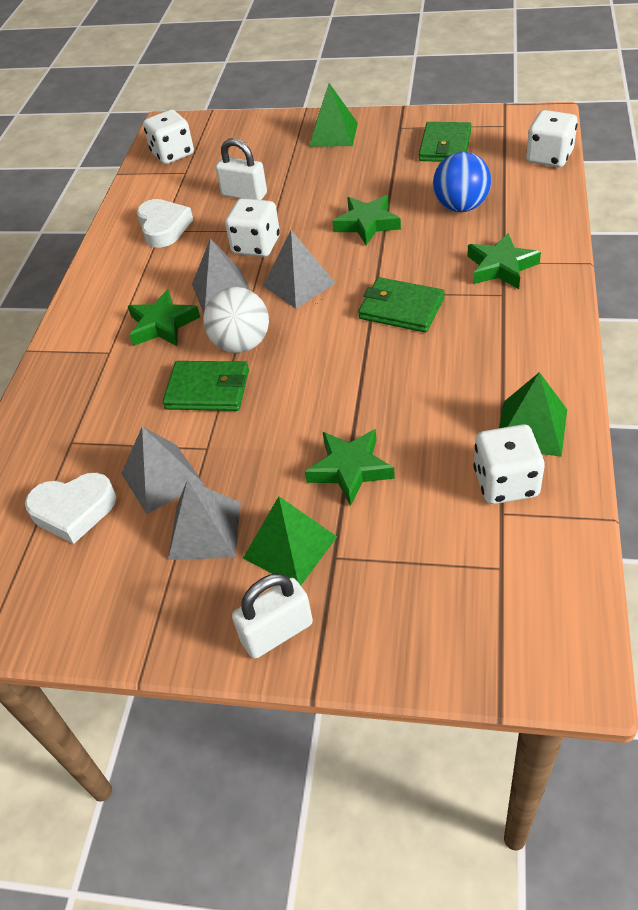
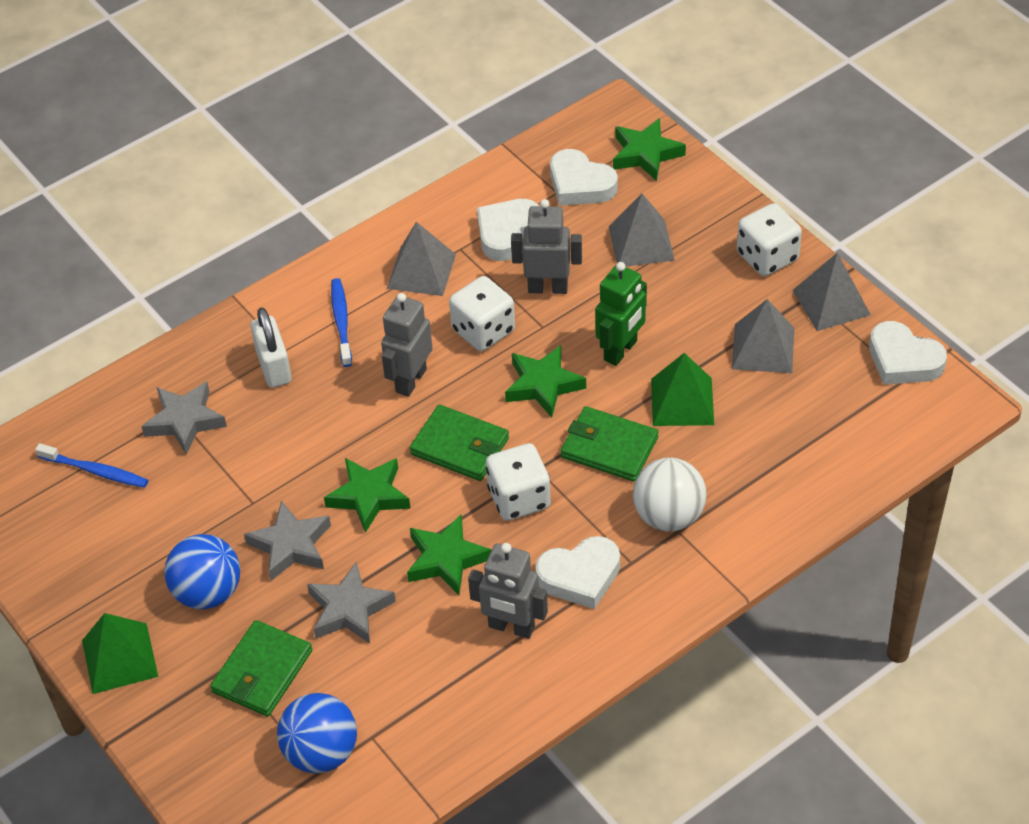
blue ball: 1 -> 2
blue toothbrush: 0 -> 2
green pyramid: 3 -> 2
green robot: 0 -> 1
grey robot: 0 -> 3
grey star: 0 -> 3
white dice: 4 -> 3
white heart: 2 -> 4
white padlock: 2 -> 1

